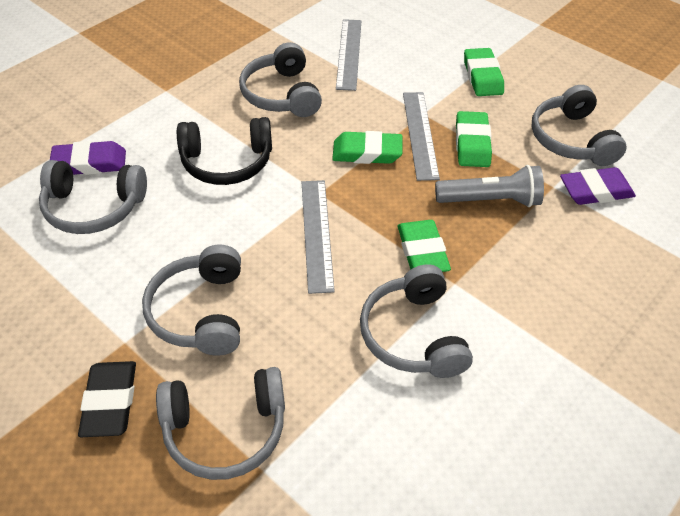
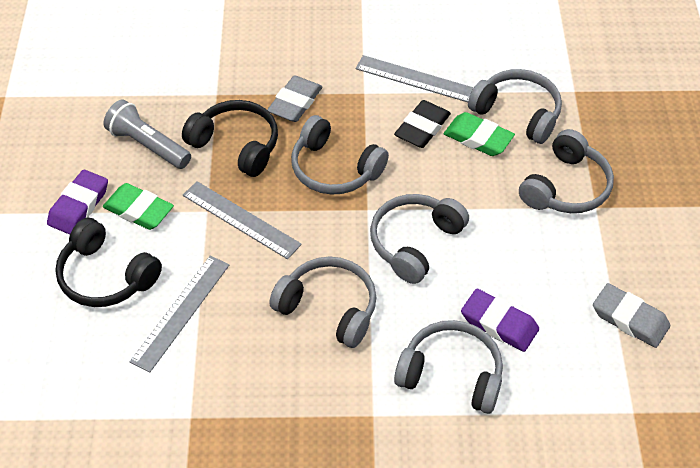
black headphones: 1 -> 2
green eraser: 4 -> 2
grey eraser: 0 -> 2

